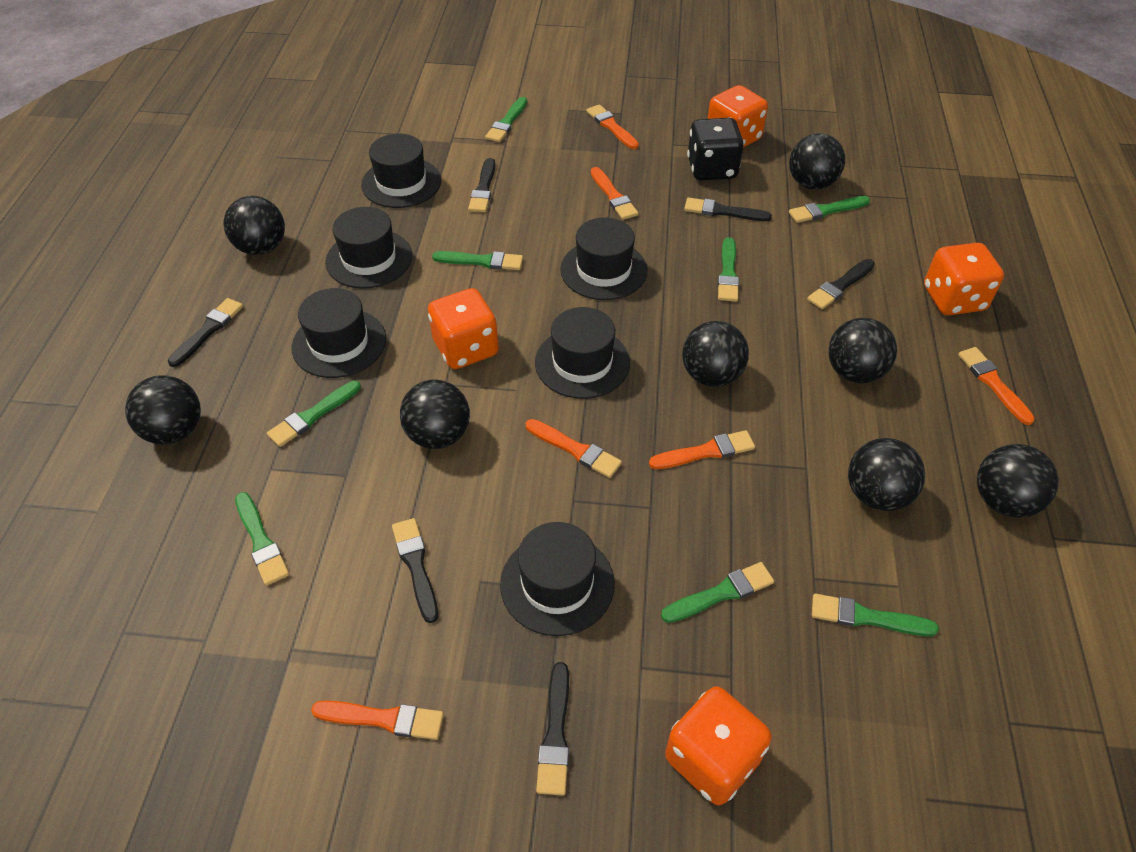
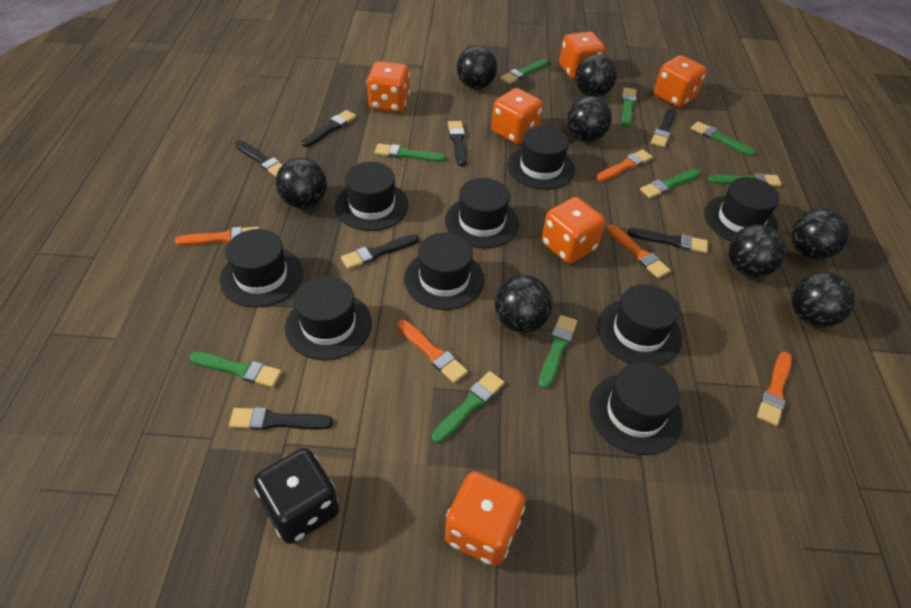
black brush: 6 -> 7
black hat: 6 -> 9
green brush: 8 -> 9
orange brush: 6 -> 5
orange dice: 4 -> 6

